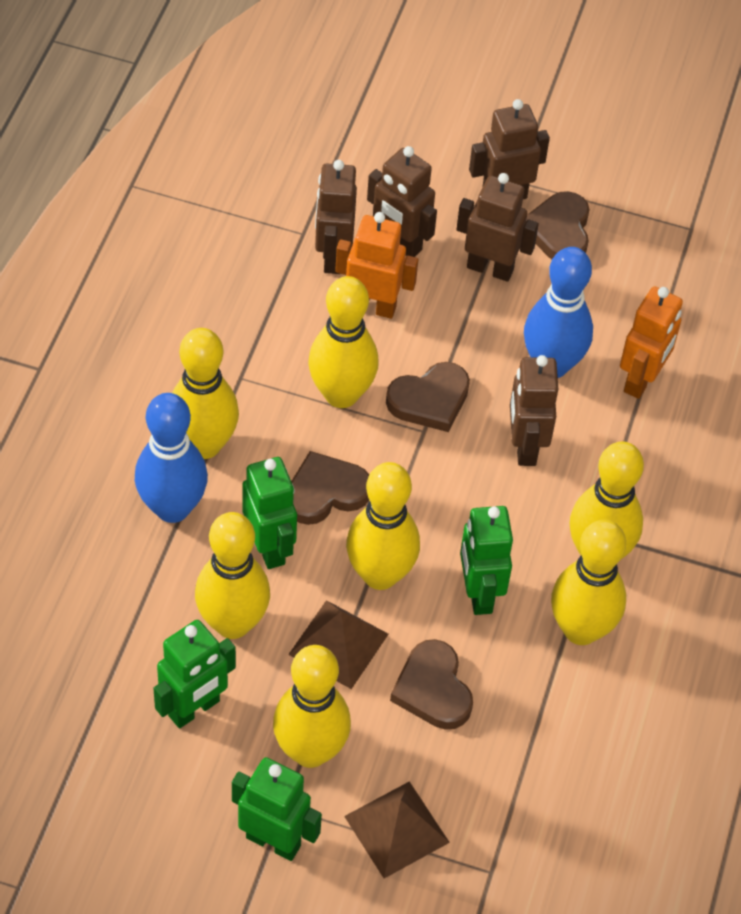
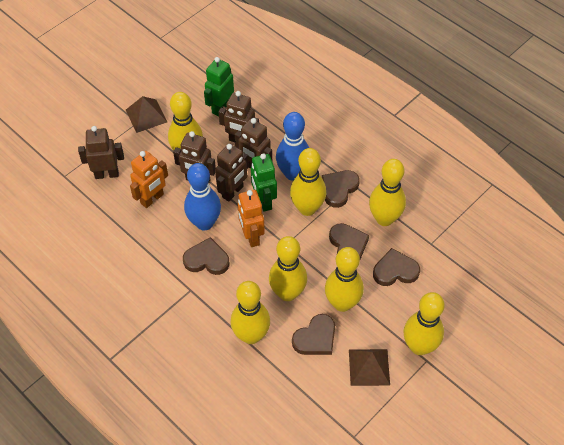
brown heart: 4 -> 5
green robot: 4 -> 2

